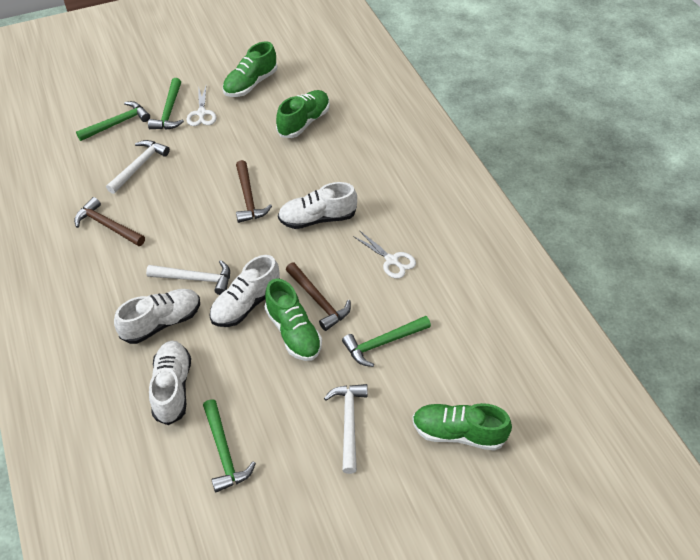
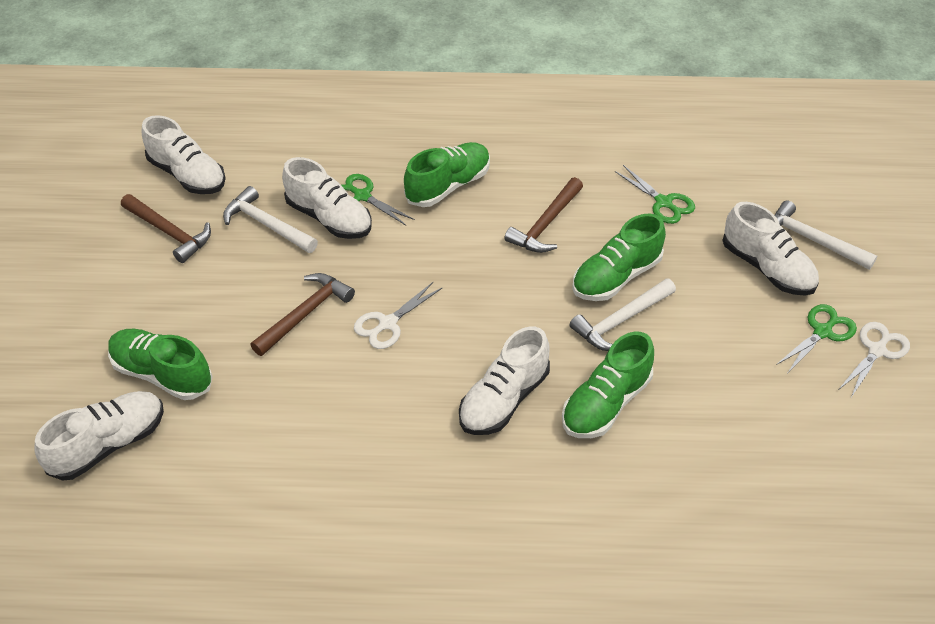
green hammer: 4 -> 0
green scissors: 0 -> 3
white shoe: 4 -> 5

